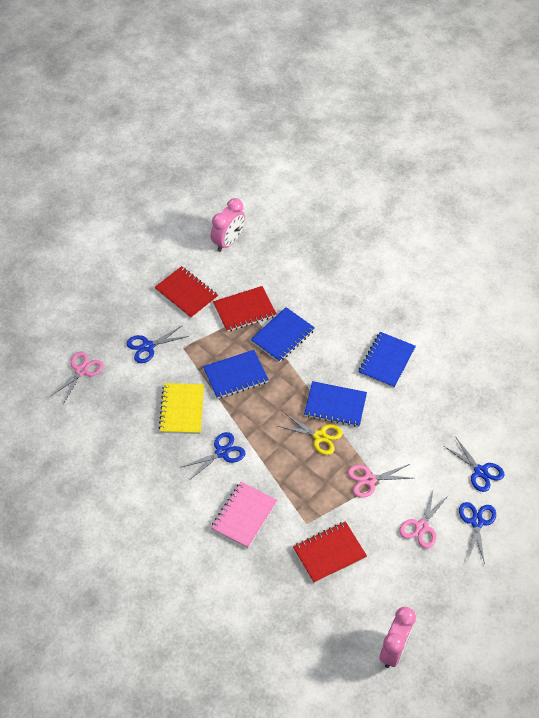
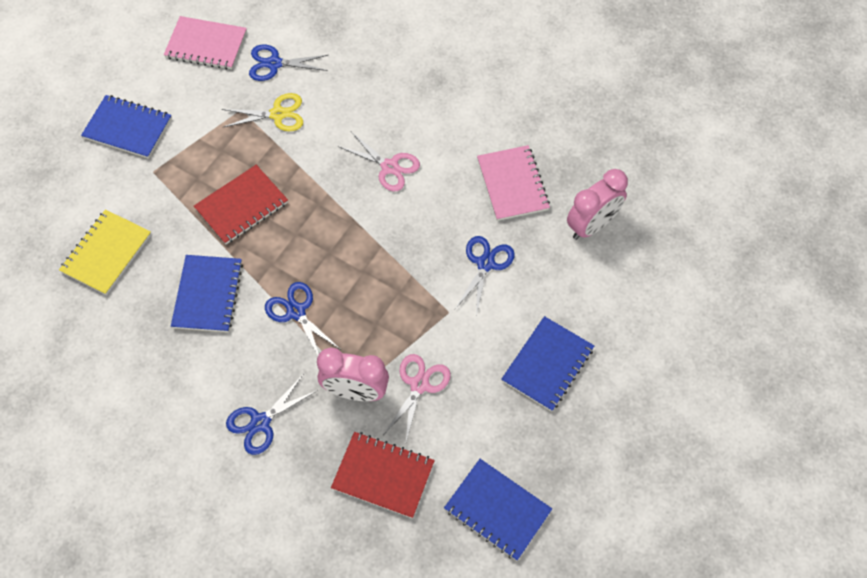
pink notebook: 1 -> 2
pink scissors: 3 -> 2
red notebook: 3 -> 2

